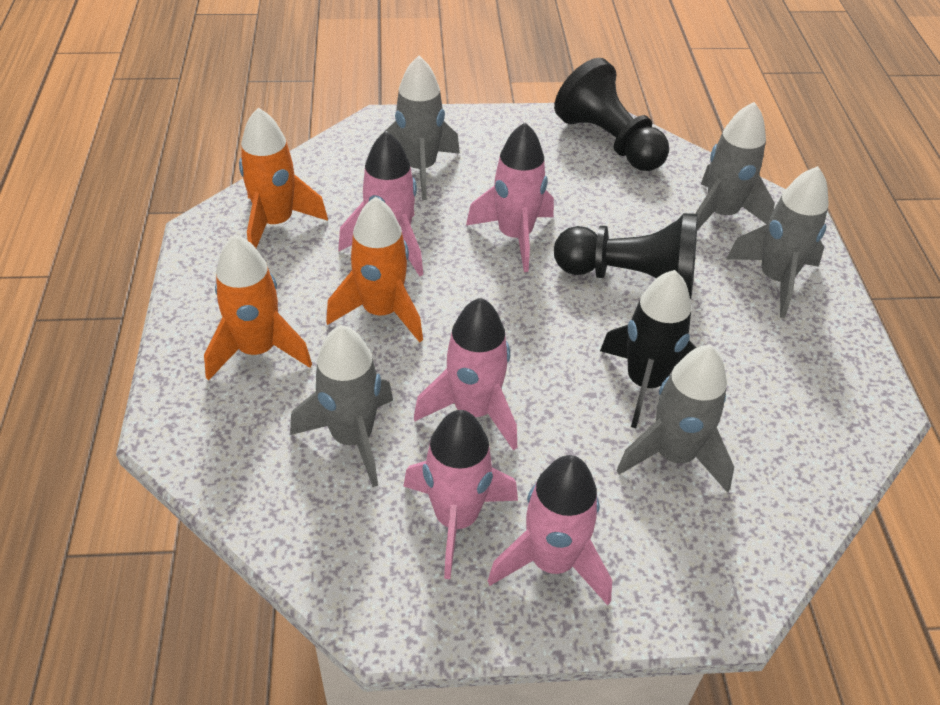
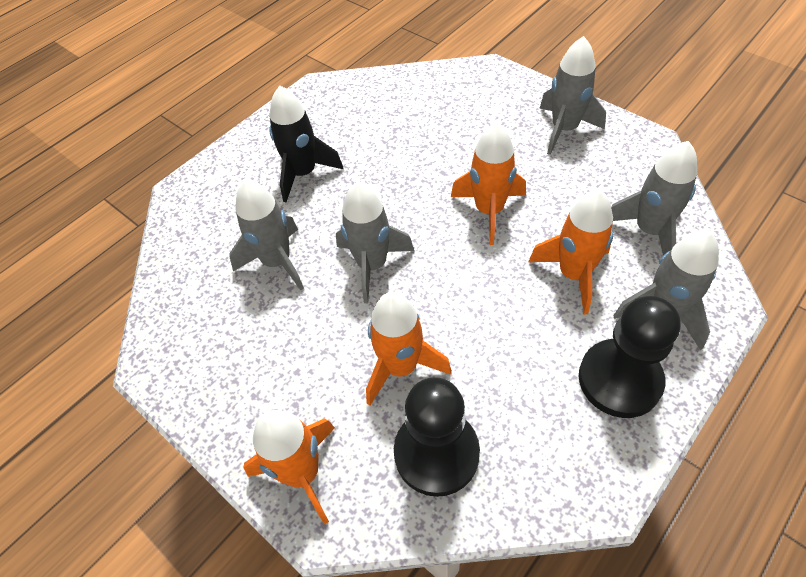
orange rocket: 3 -> 4
pink rocket: 5 -> 0

